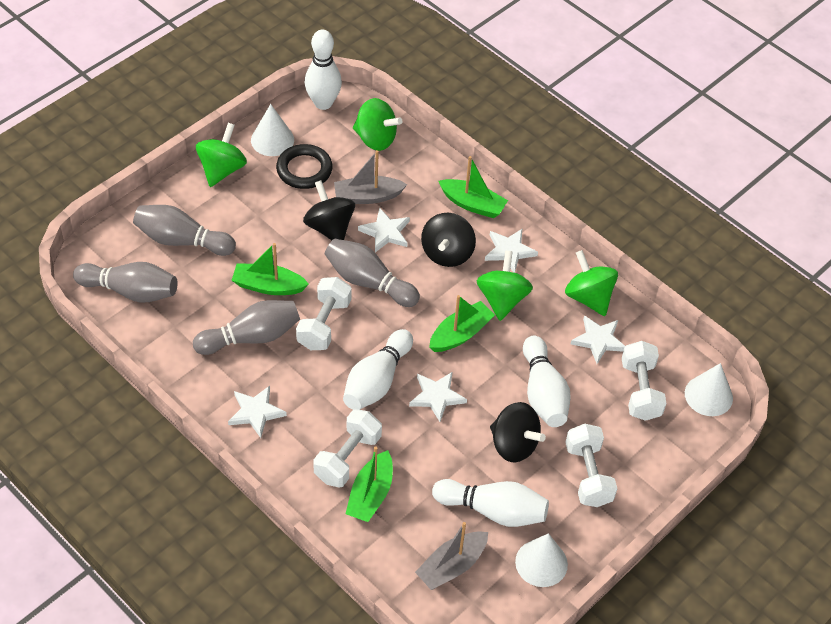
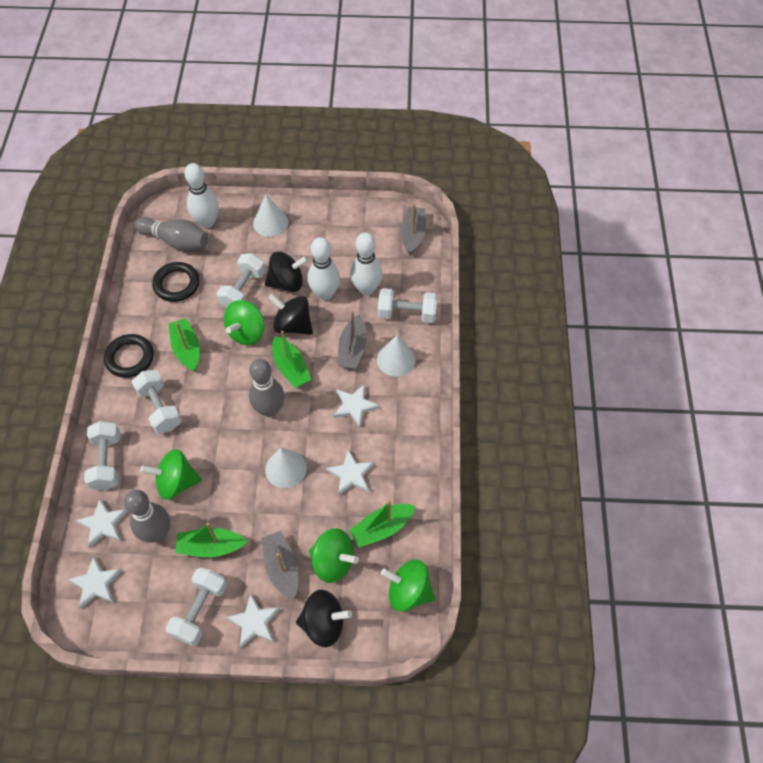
black ring: 1 -> 2
grey boat: 2 -> 3
grey bowling pin: 4 -> 3
white bowling pin: 4 -> 3
white dumbbell: 4 -> 5

